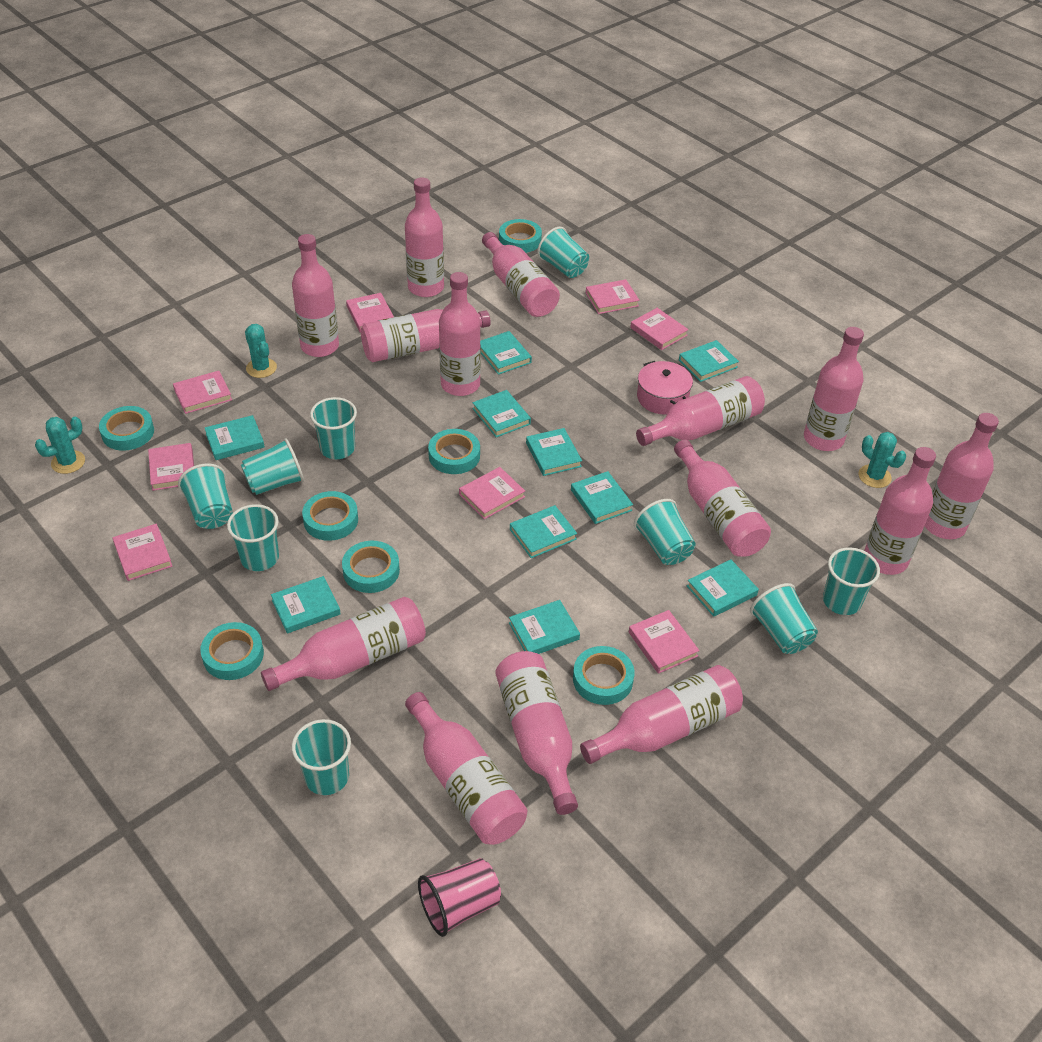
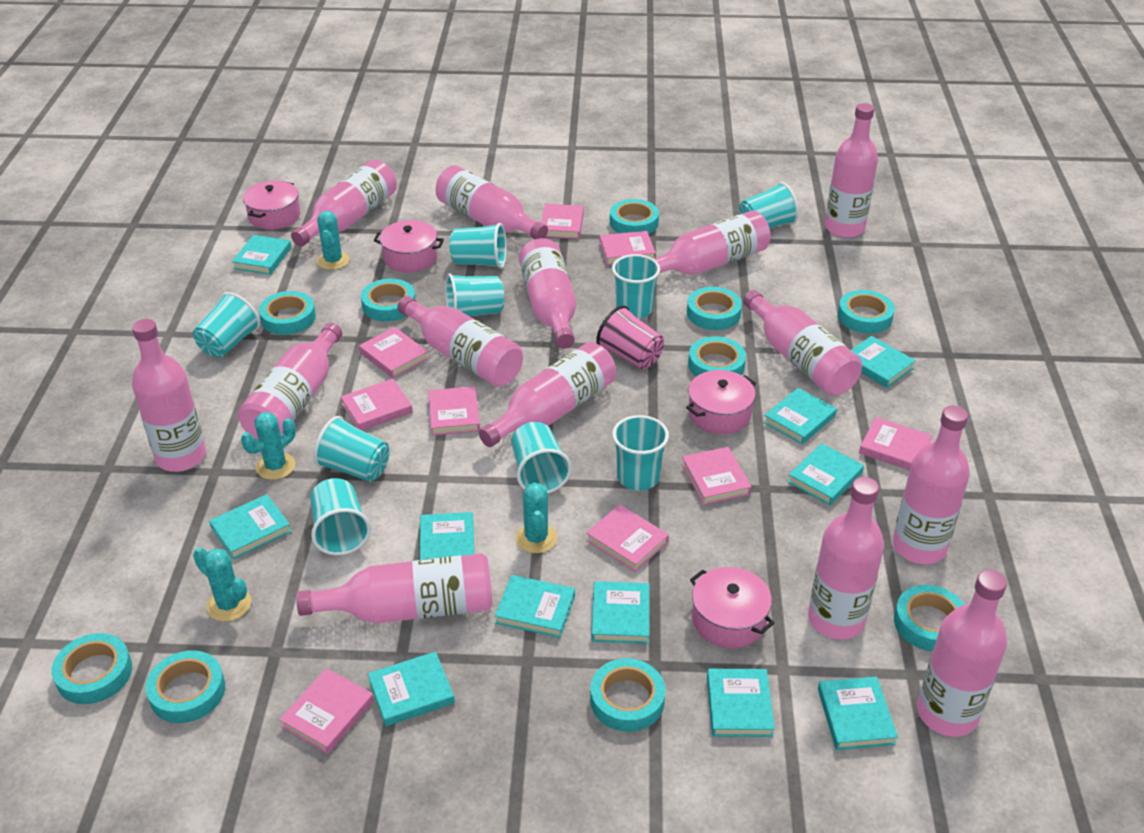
pink book: 8 -> 9
pink pot: 1 -> 4
turquoise book: 10 -> 11
turquoise cactus: 3 -> 4
turquoise tape: 7 -> 10

